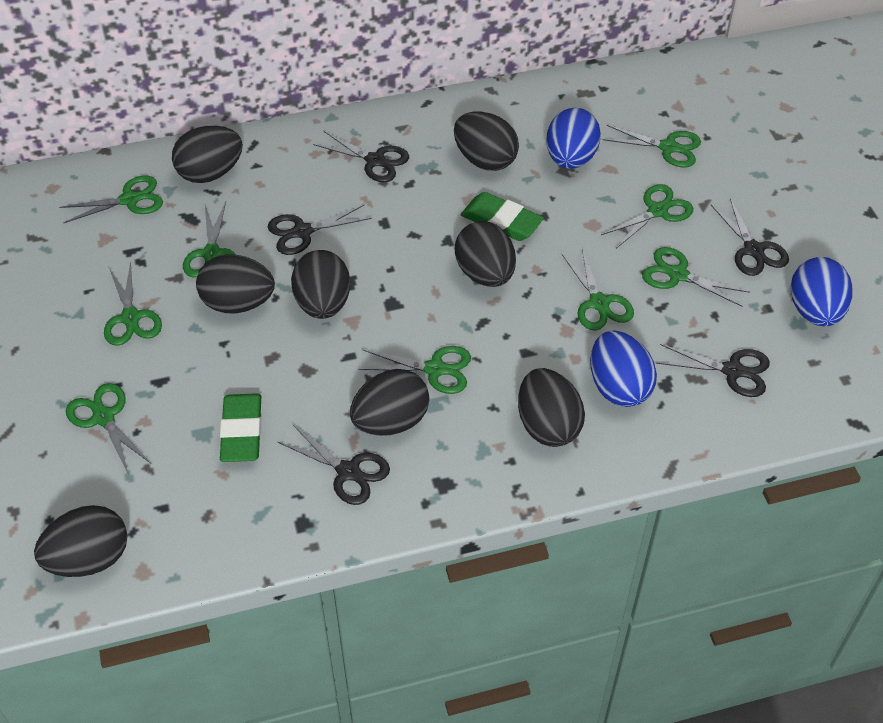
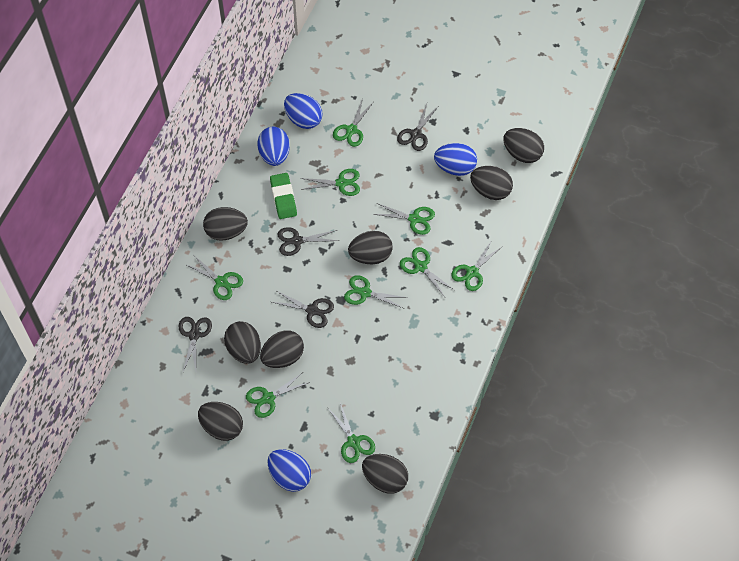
black scissors: 5 -> 4
blue egg: 3 -> 4
green eraser: 2 -> 1

